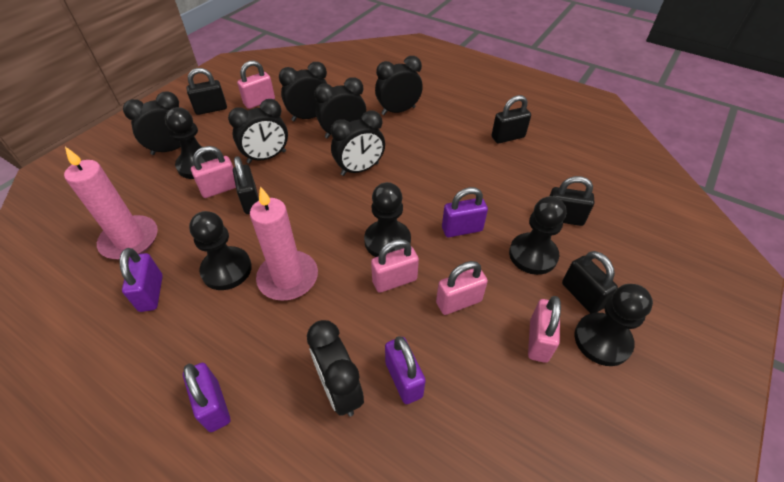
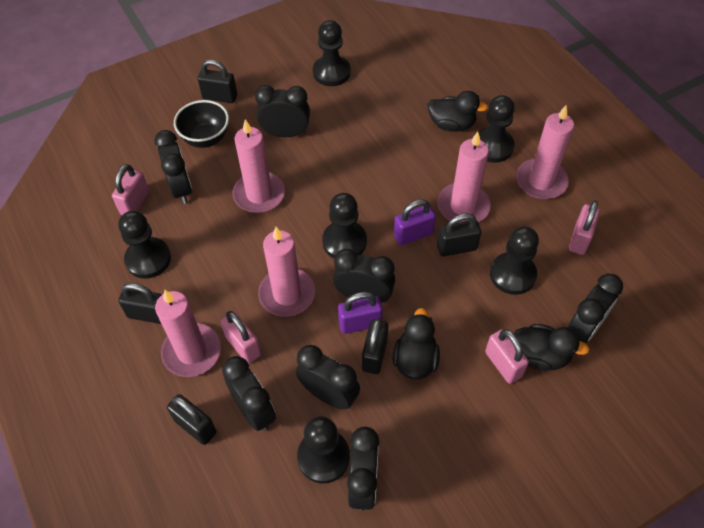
black bowl: 0 -> 1
black duck: 0 -> 3
black pawn: 5 -> 6
pink candle: 2 -> 5
pink padlock: 5 -> 4
purple padlock: 4 -> 2

